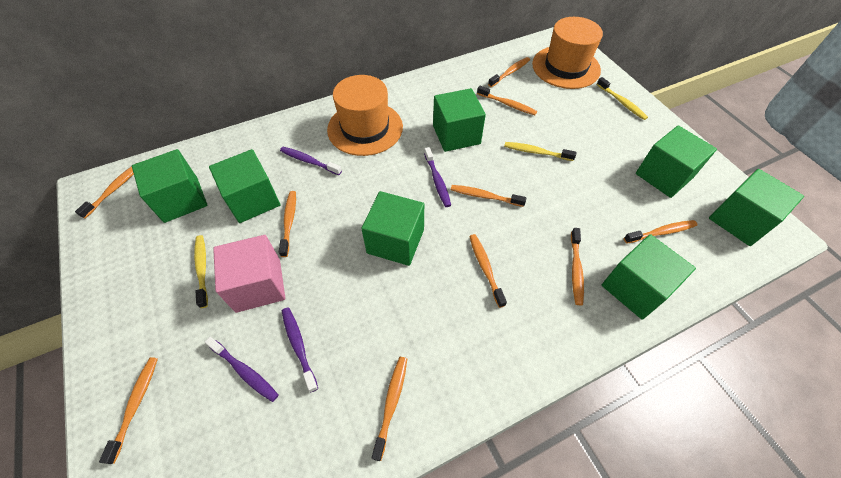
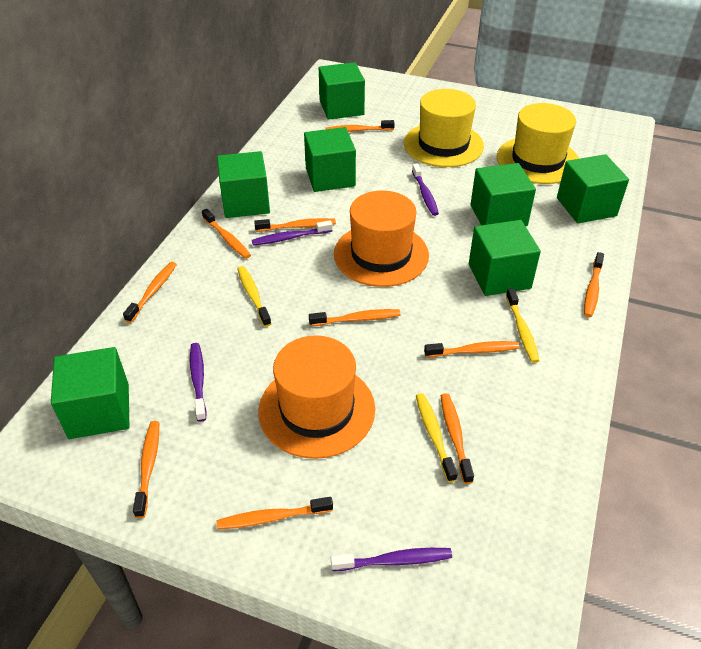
pink cube: 1 -> 0
yellow hat: 0 -> 2

